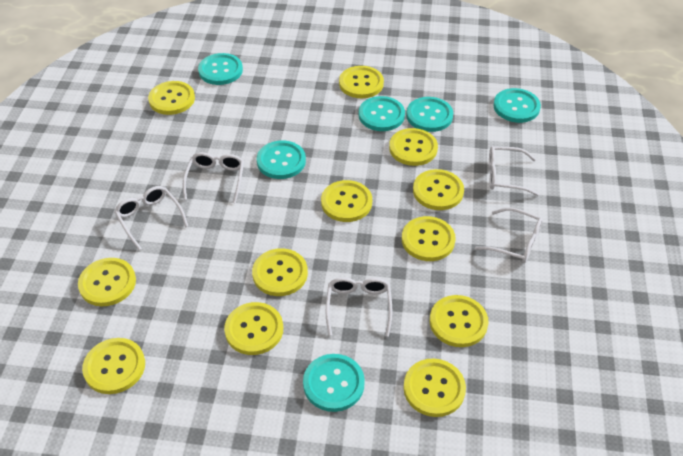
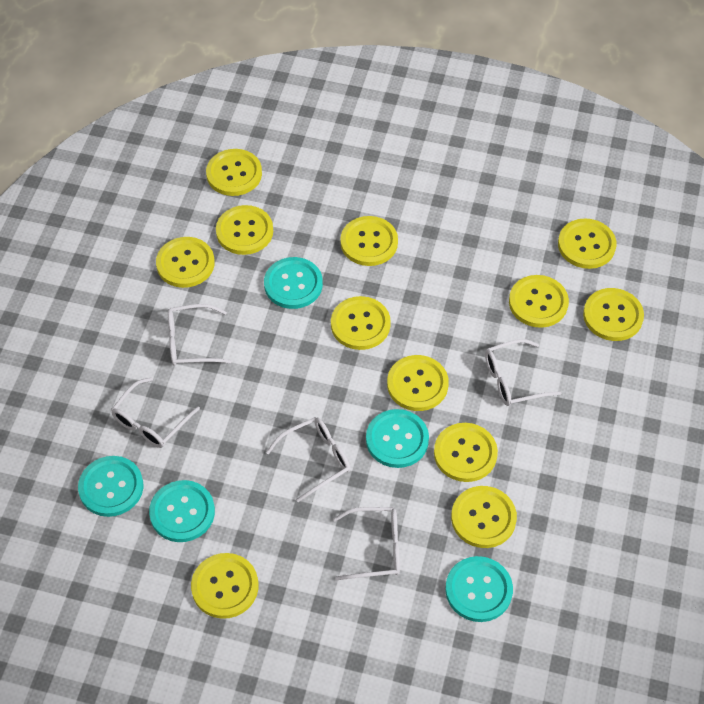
turquoise button: 6 -> 5

